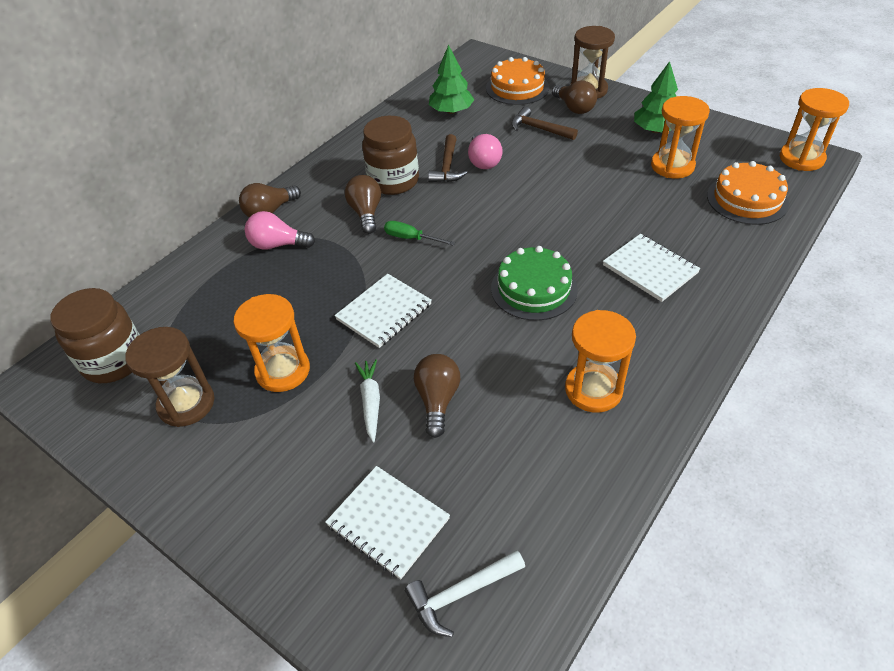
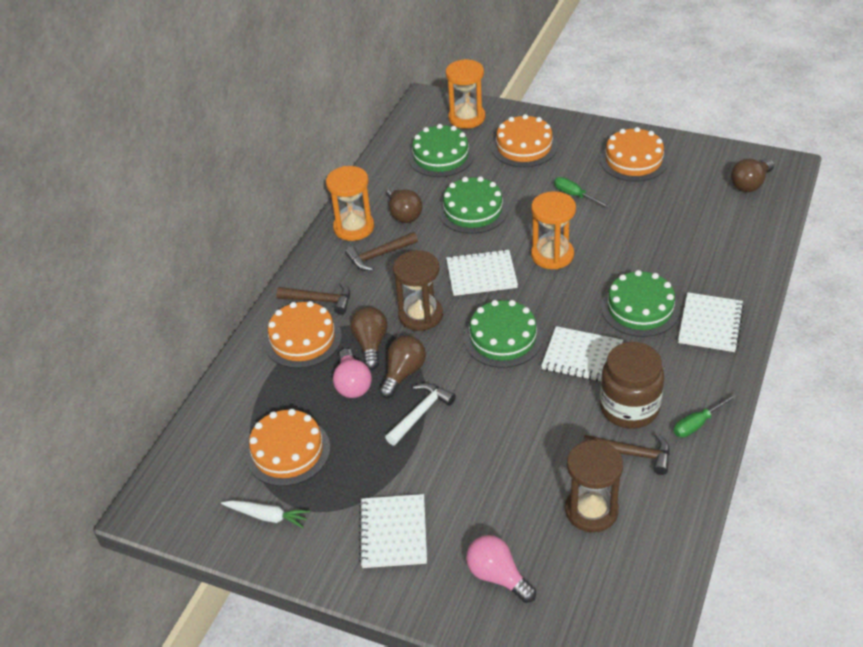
brown hammer: 2 -> 3
brown jar: 2 -> 1
green cake: 1 -> 4
green screwdriver: 1 -> 2
green tree: 2 -> 0
orange cake: 2 -> 4
orange hourglass: 4 -> 3
white notebook: 3 -> 4

